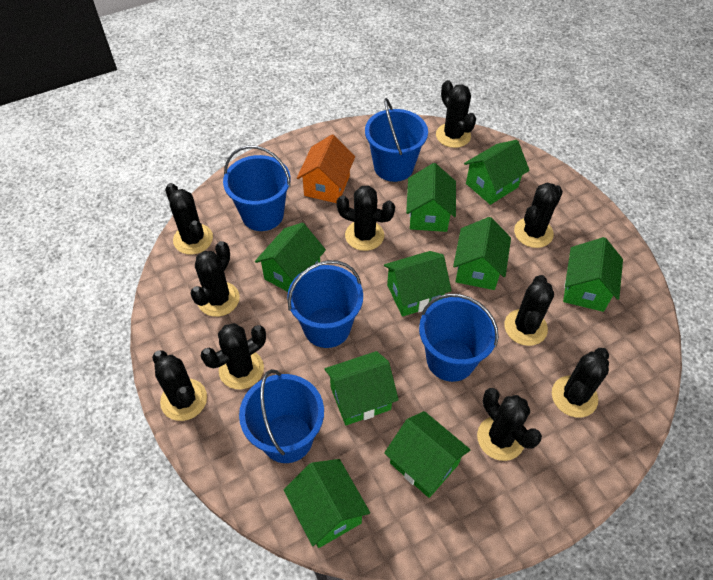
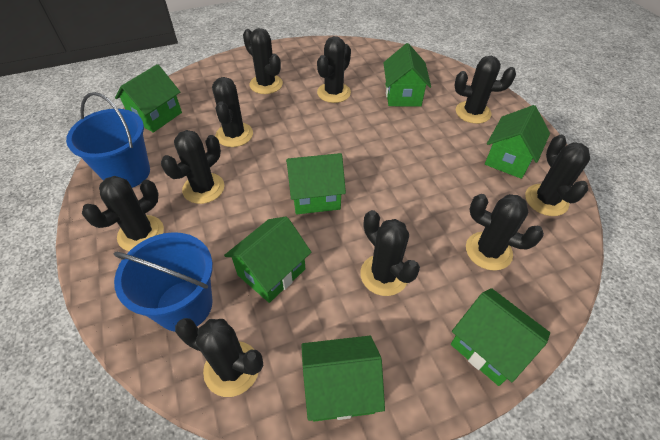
blue bucket: 5 -> 2
green house: 9 -> 7
orange house: 1 -> 0

